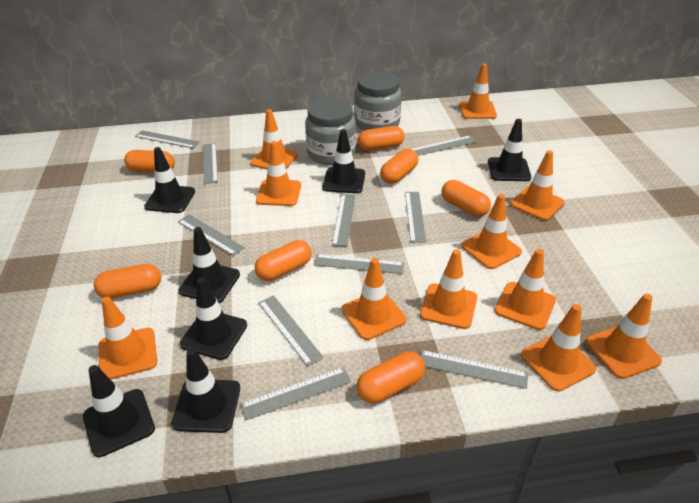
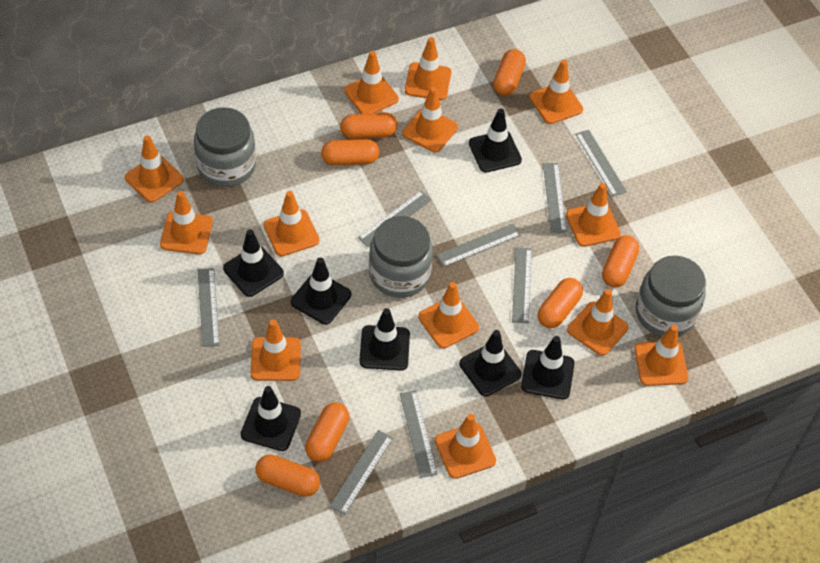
grey jar: 2 -> 3
grey ruler: 10 -> 8
orange traffic cone: 11 -> 13

